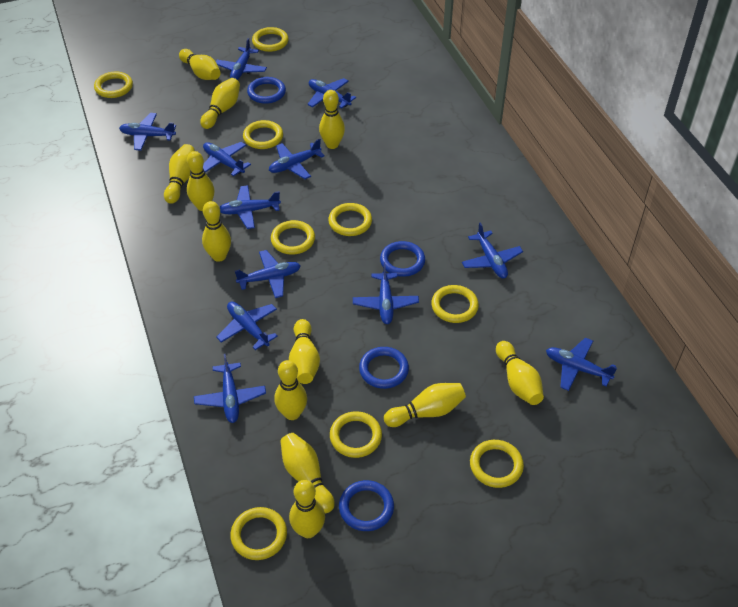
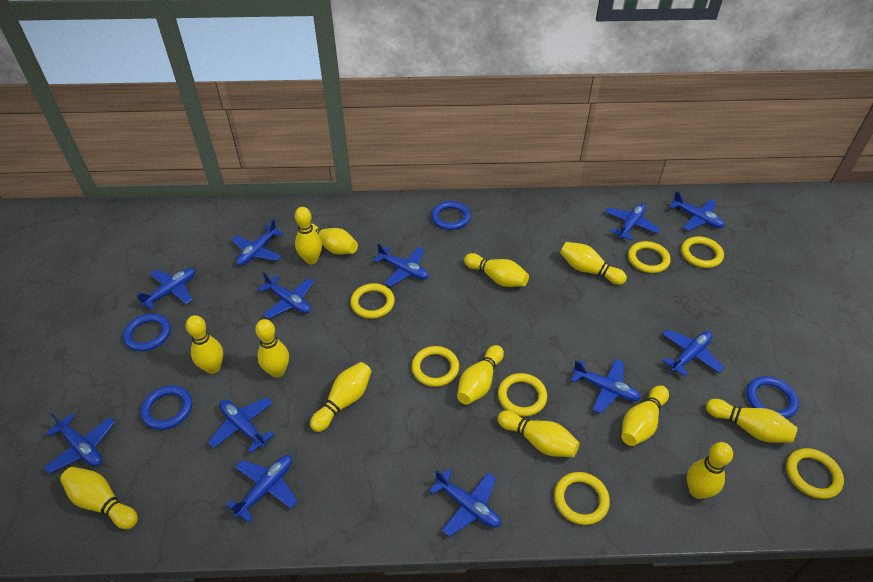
yellow bowling pin: 12 -> 13
yellow ring: 9 -> 7

